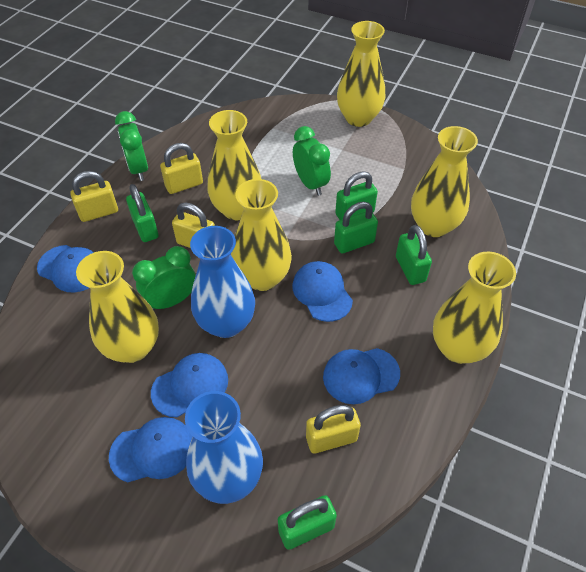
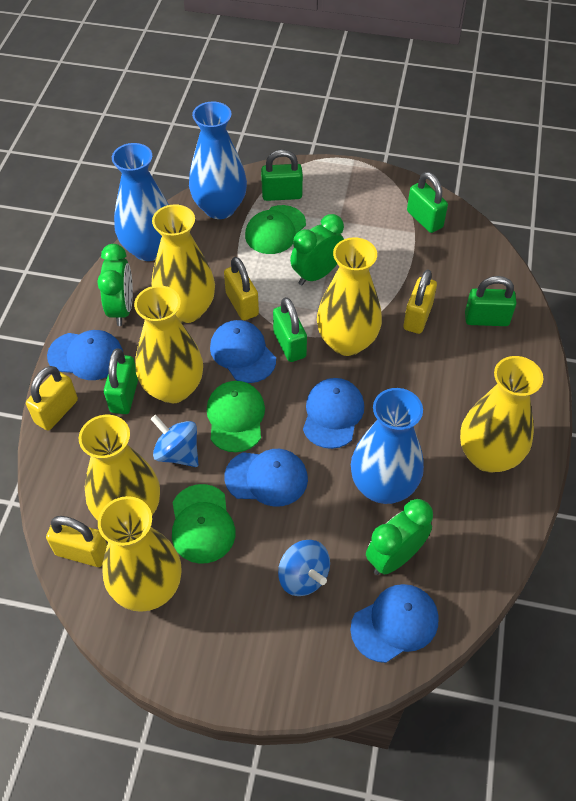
blue spinning top: 0 -> 2
blue vase: 2 -> 3
green cap: 0 -> 3

